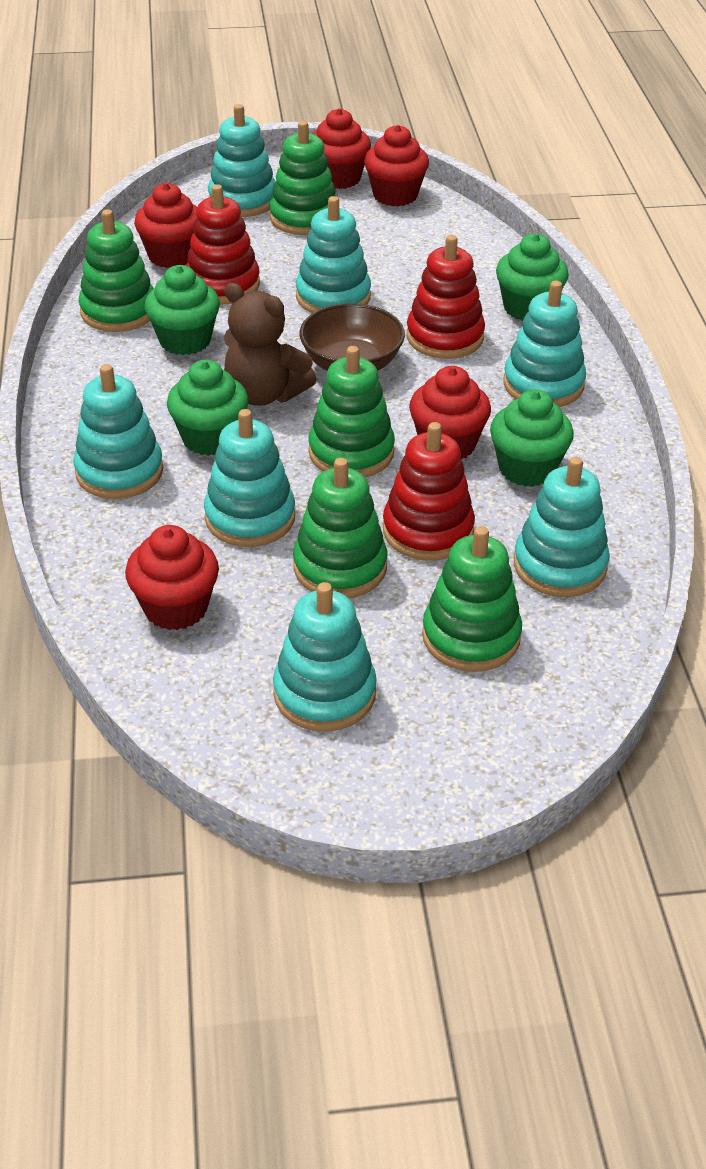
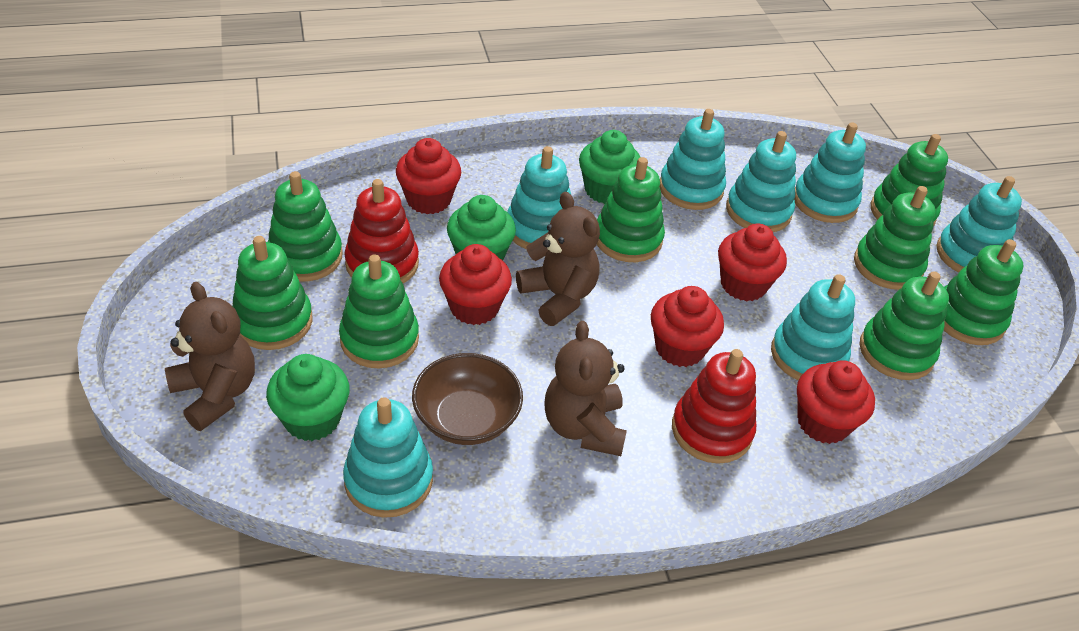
brown teddy bear: 1 -> 3
green cupcake: 4 -> 3
green stacking toy: 5 -> 8
red stacking toy: 3 -> 2

